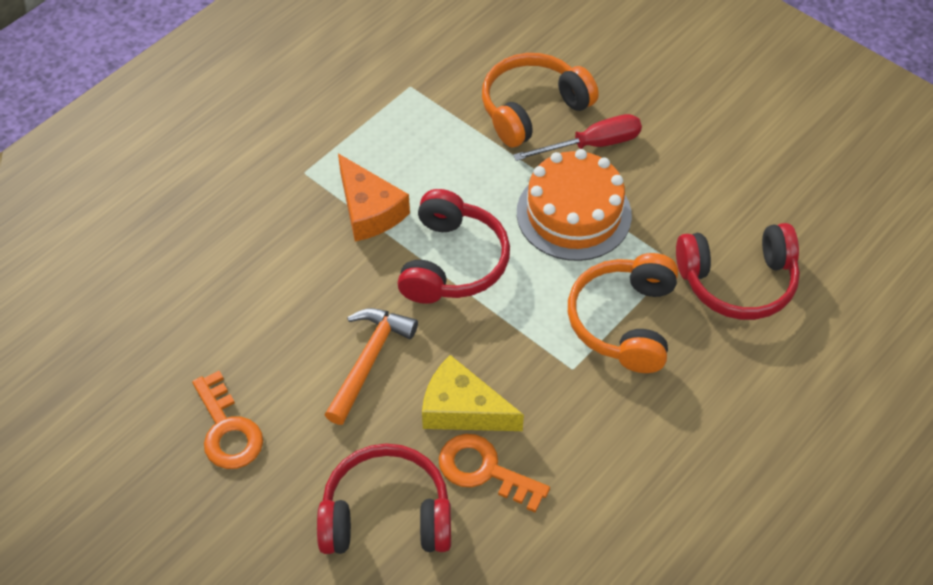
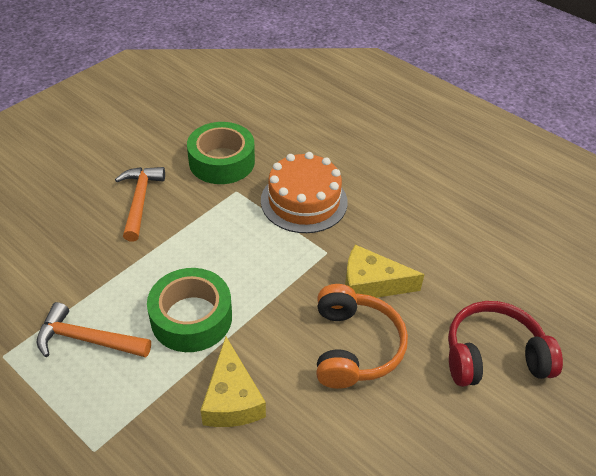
green tape: 0 -> 2
orange cheese: 1 -> 0
orange hammer: 1 -> 2
orange headphones: 2 -> 1
orange key: 2 -> 0
red headphones: 3 -> 1
red screwdriver: 1 -> 0
yellow cheese: 1 -> 2

